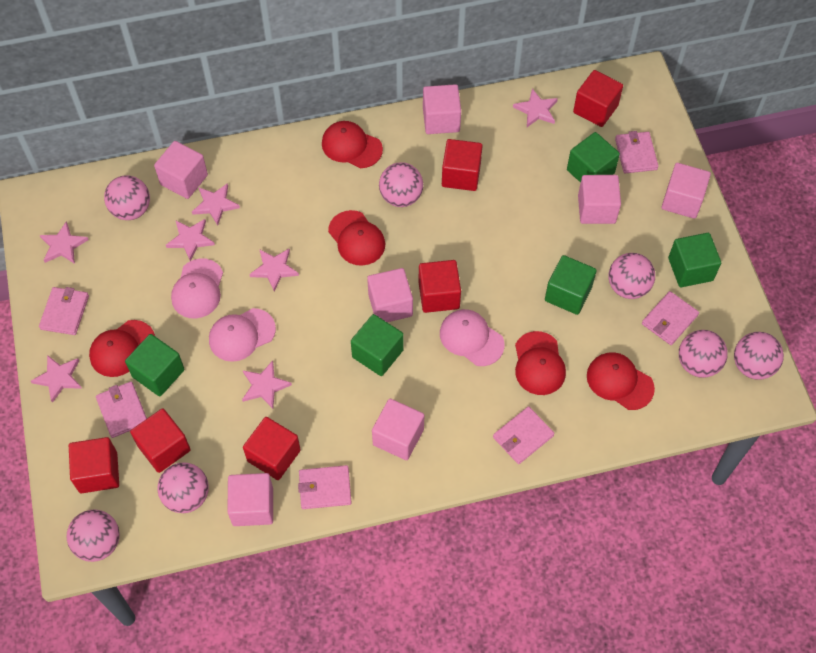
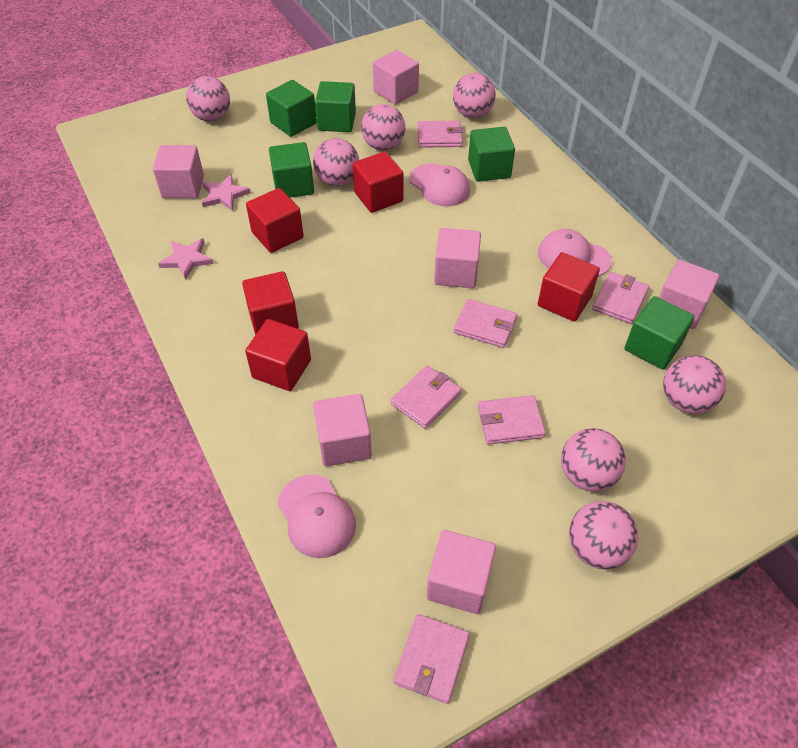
pink cube: 7 -> 6
pink star: 7 -> 2
red cap: 5 -> 0
red cube: 6 -> 5

